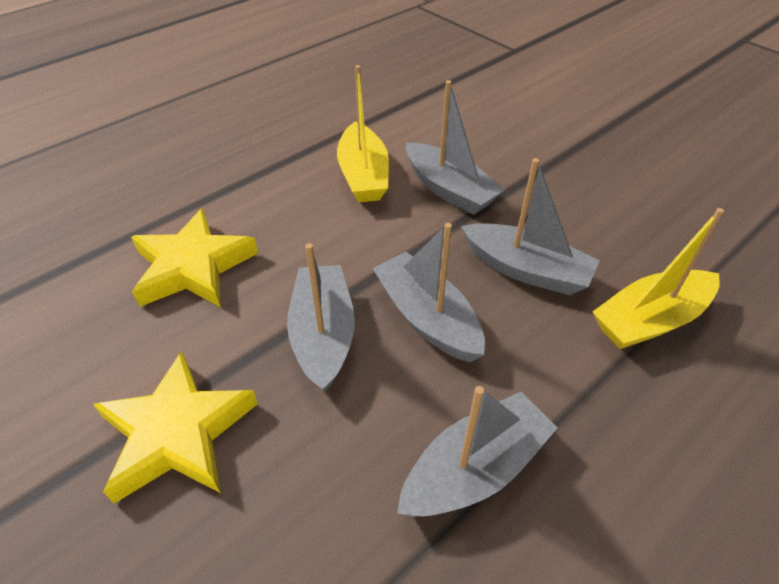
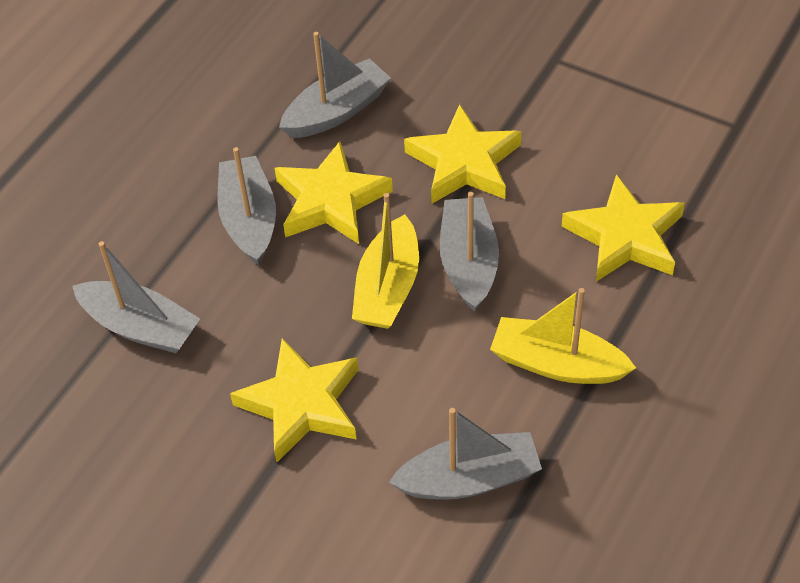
yellow star: 2 -> 4

